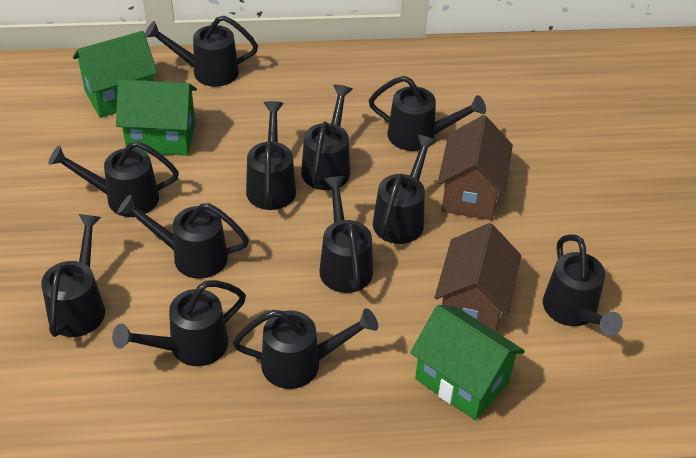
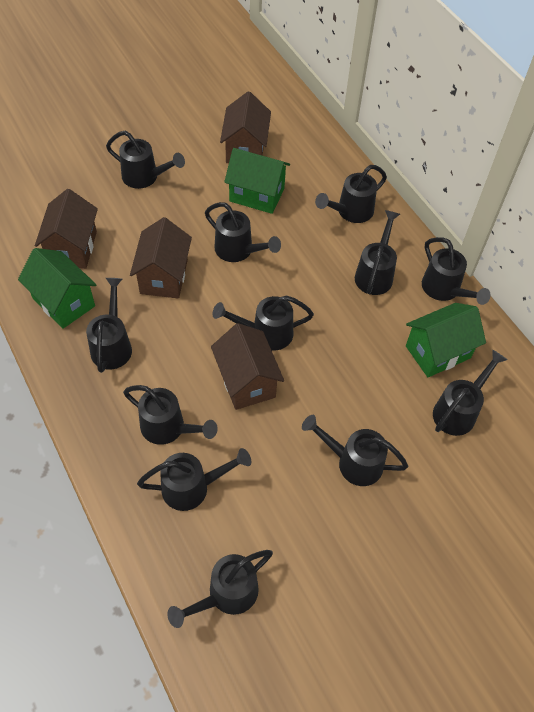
brown house: 2 -> 4

